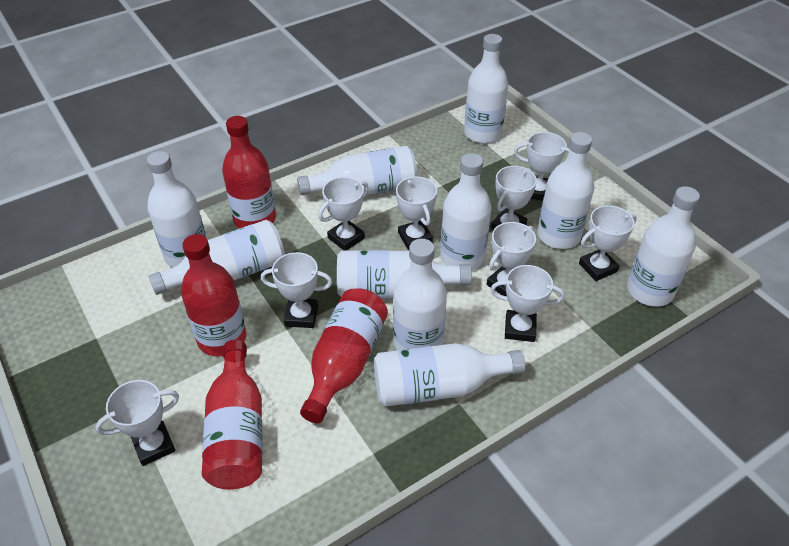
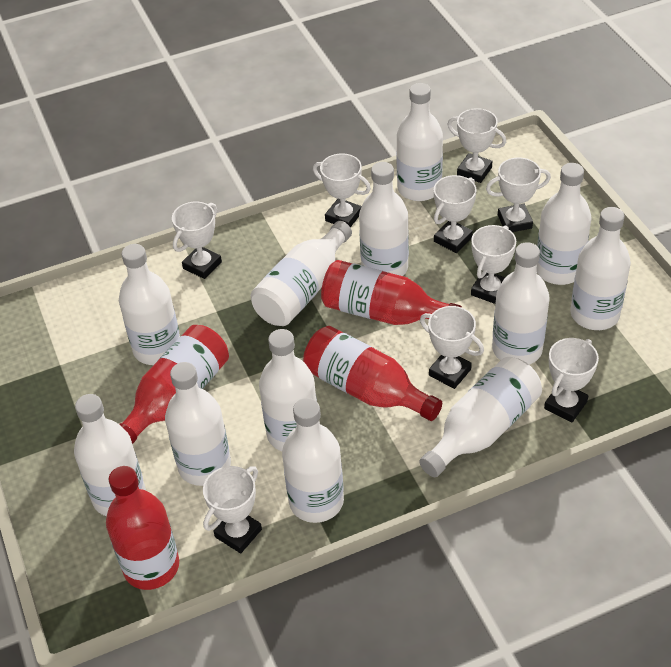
white bottle: 10 -> 12

